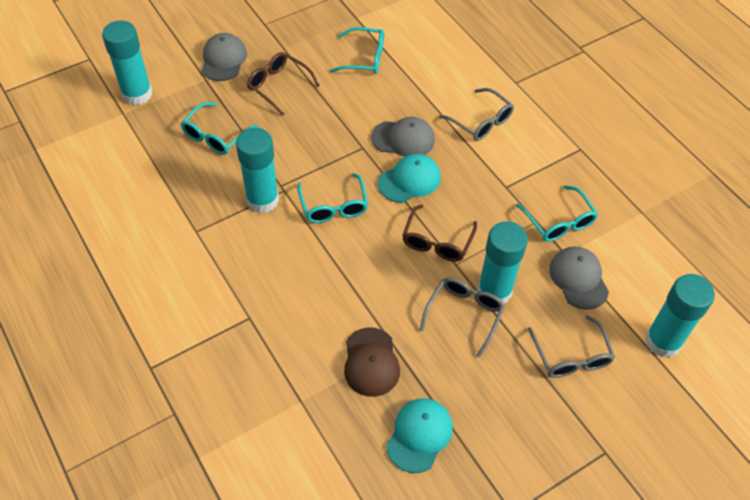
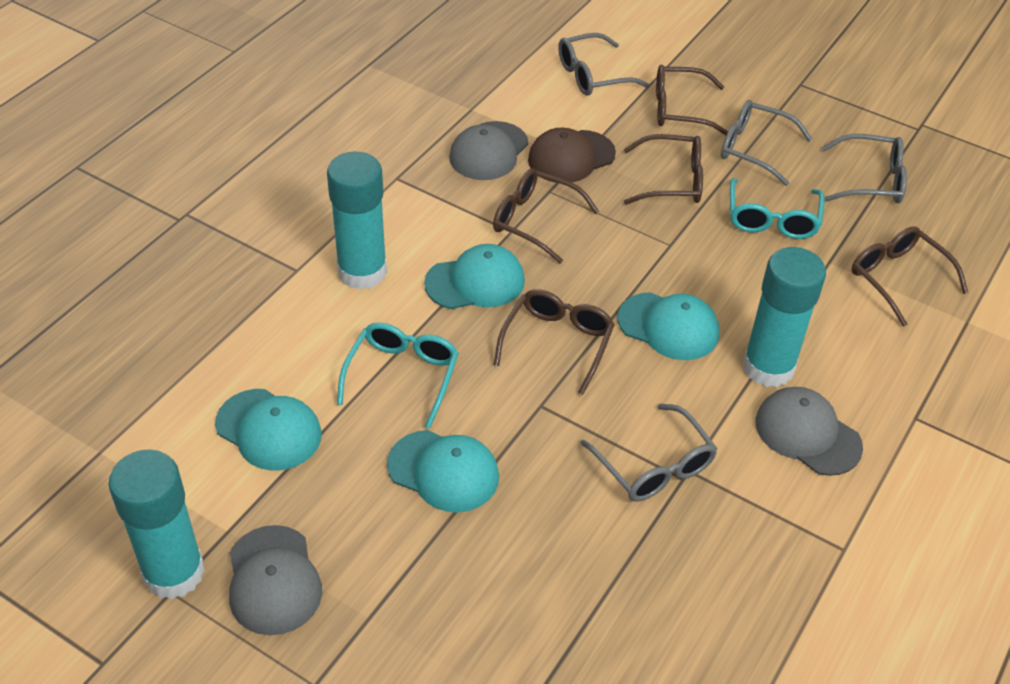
brown glasses: 2 -> 5
grey glasses: 3 -> 4
turquoise cap: 2 -> 4
turquoise glasses: 4 -> 2
turquoise glue stick: 4 -> 3

